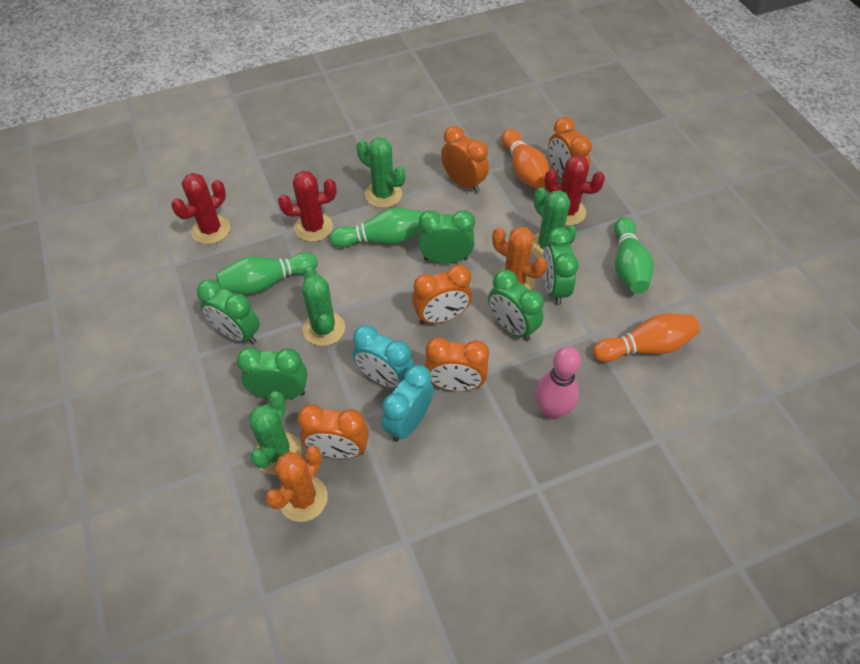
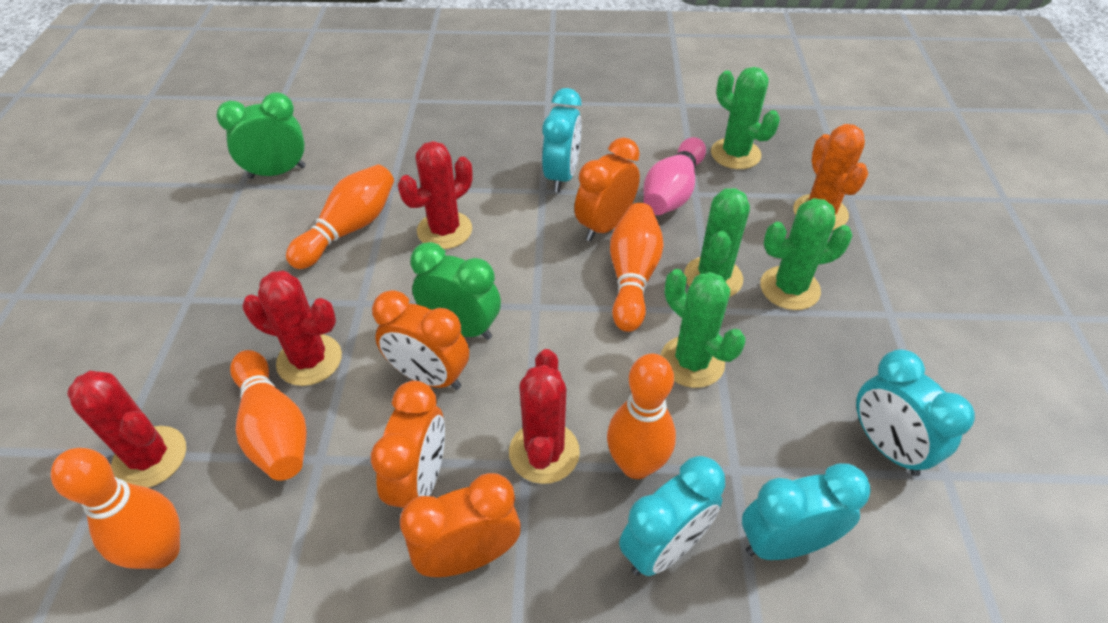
green bowling pin: 3 -> 0
green clock: 5 -> 2
orange bowling pin: 2 -> 5
orange cactus: 2 -> 1
orange clock: 5 -> 4
red cactus: 3 -> 4
turquoise clock: 2 -> 4

